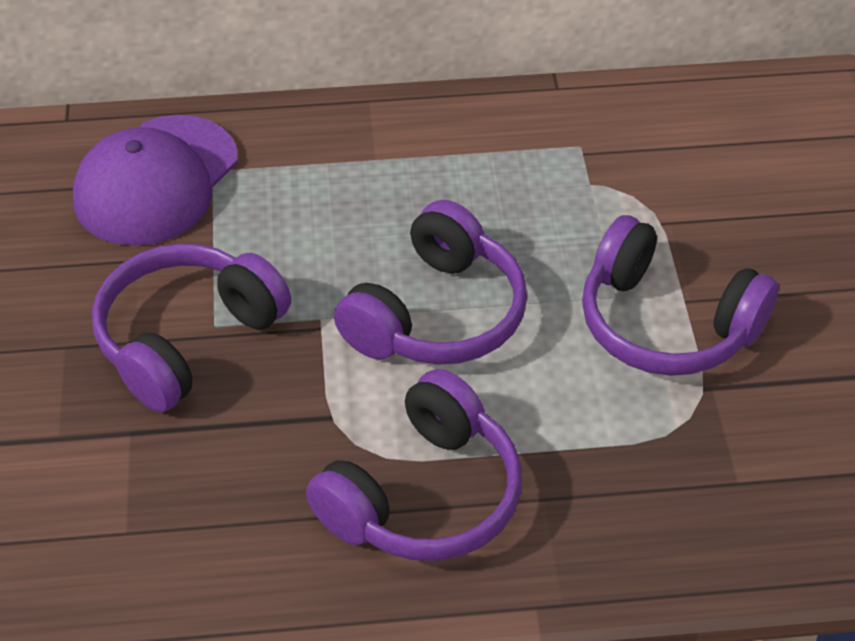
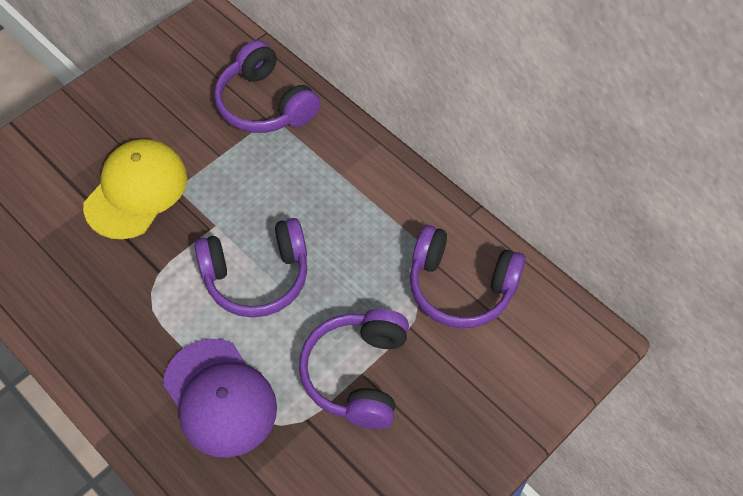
yellow cap: 0 -> 1

